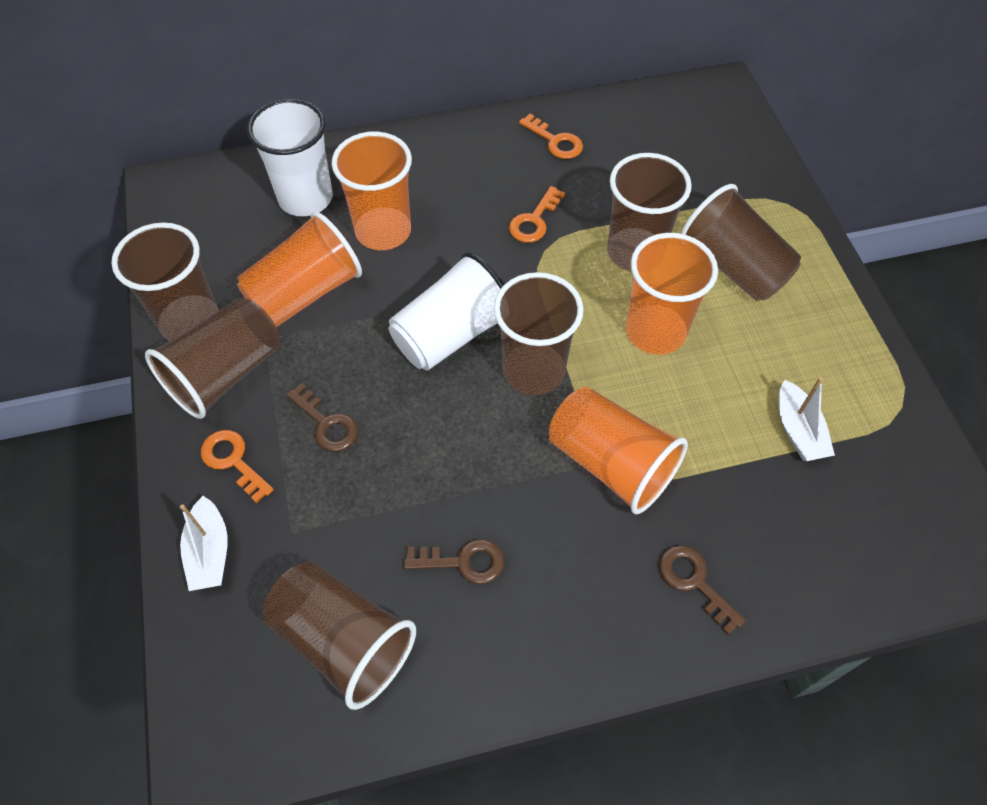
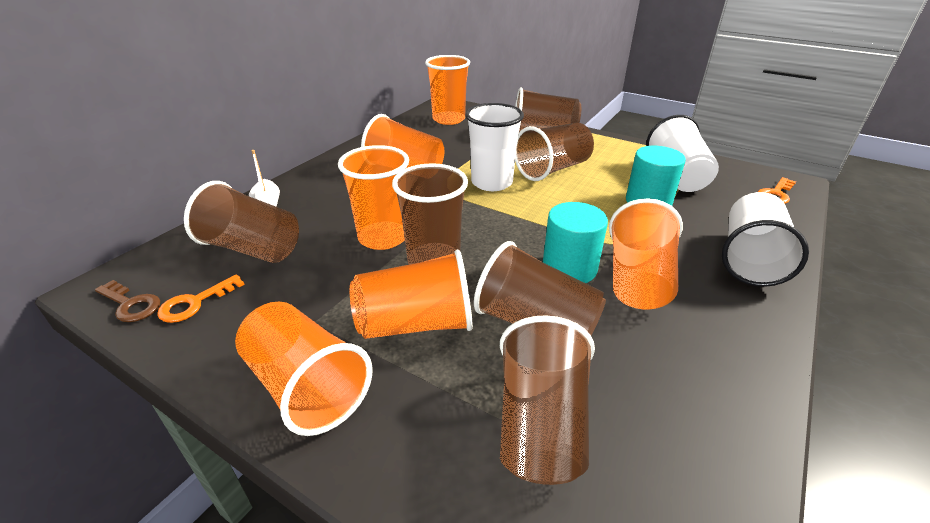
brown key: 3 -> 1
orange cup: 4 -> 6
orange key: 3 -> 2
turquoise cylinder: 0 -> 2
white boat: 2 -> 1
white cup: 2 -> 3

